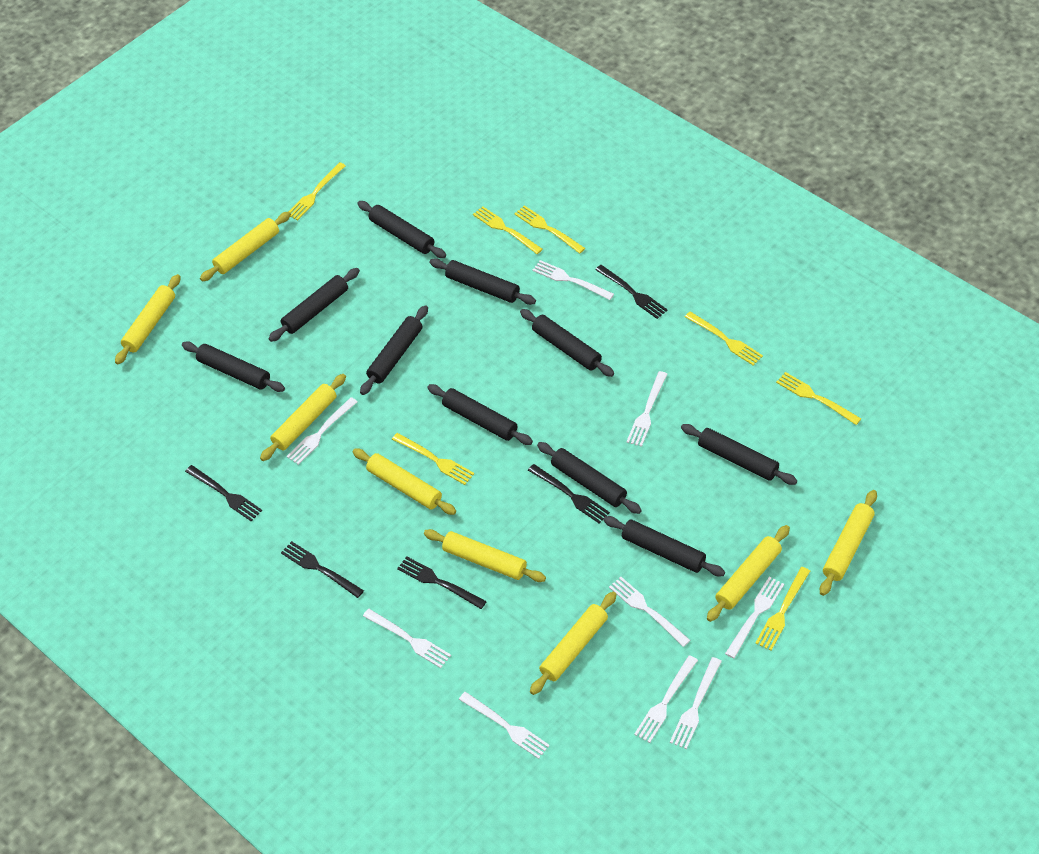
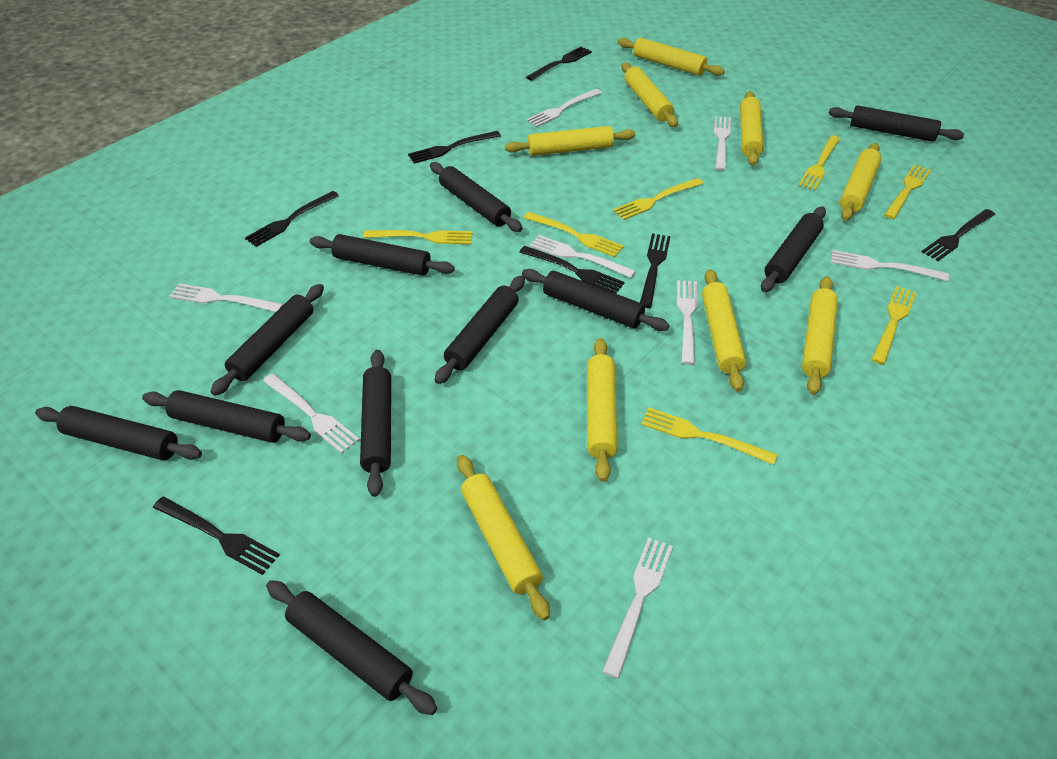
black fork: 5 -> 7
black rolling pin: 10 -> 11
white fork: 9 -> 8
yellow rolling pin: 8 -> 9

